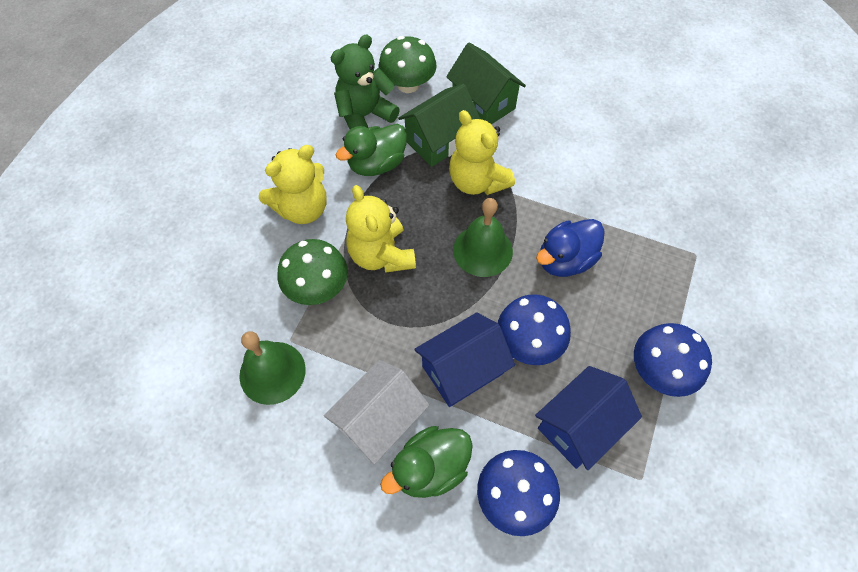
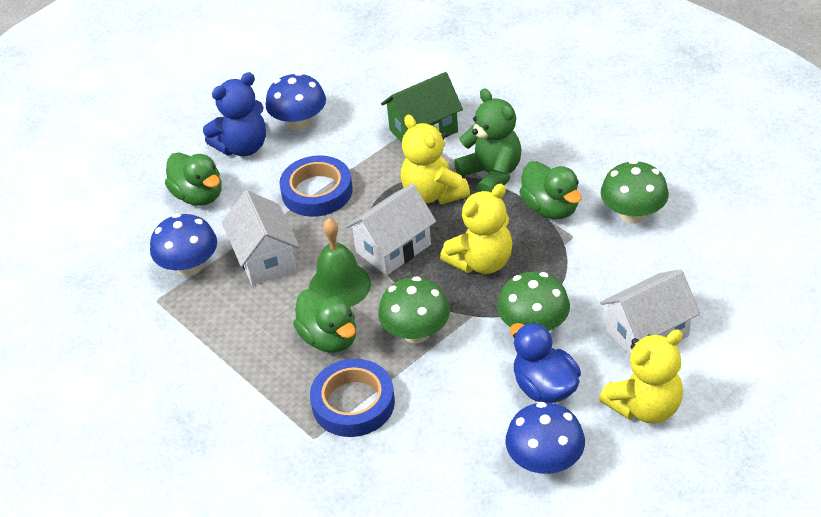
blue house: 2 -> 0
blue tape: 0 -> 2
blue teddy bear: 0 -> 1
green bell: 2 -> 1
green duck: 2 -> 3
green house: 2 -> 1
green mushroom: 2 -> 3
white house: 1 -> 3

